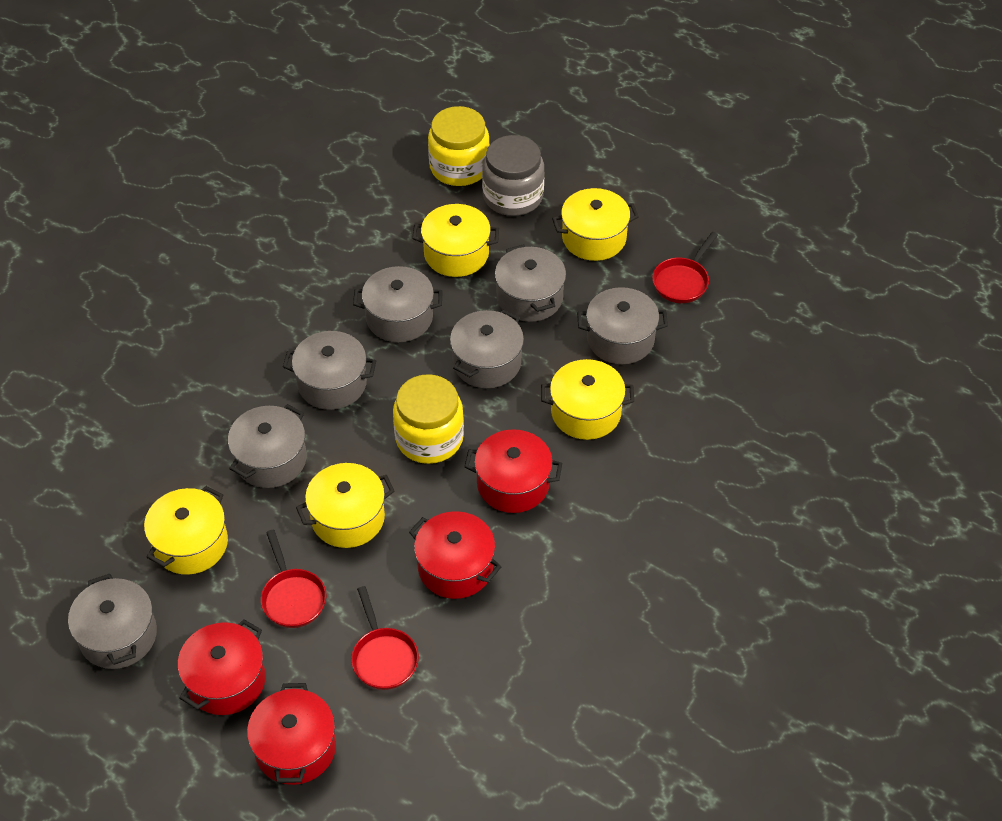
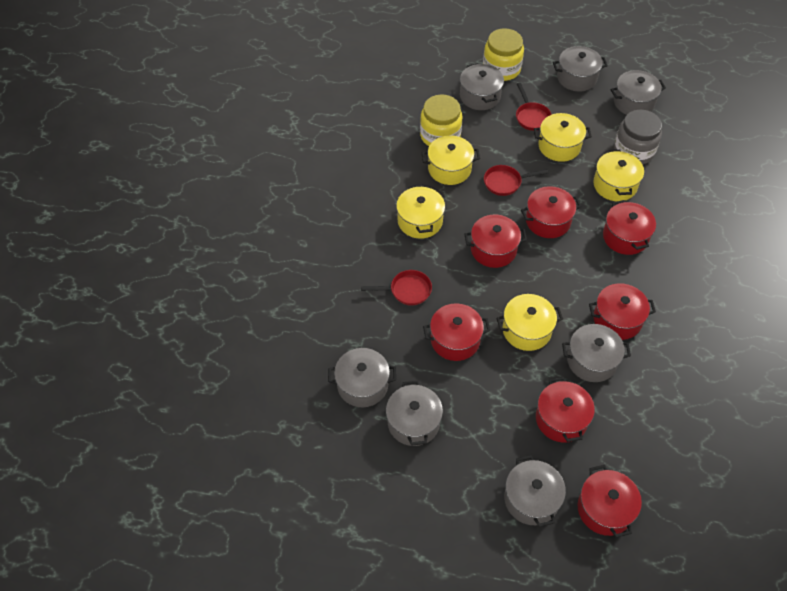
red pot: 4 -> 7

